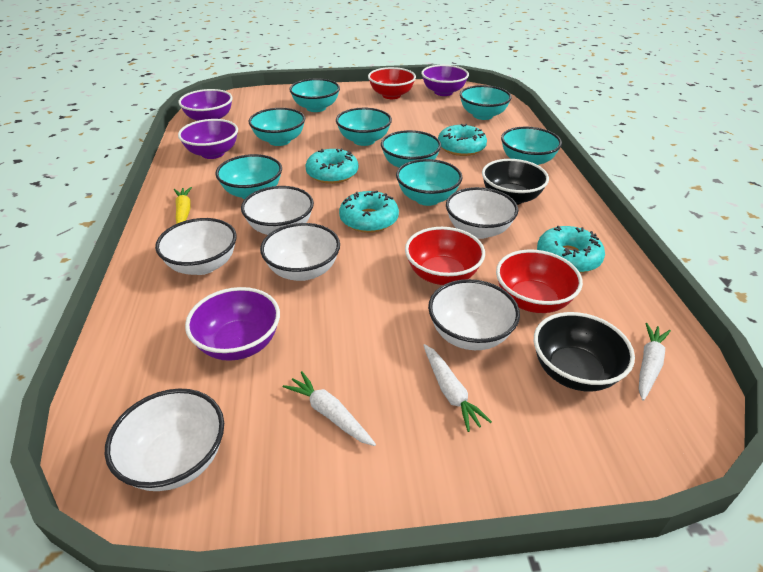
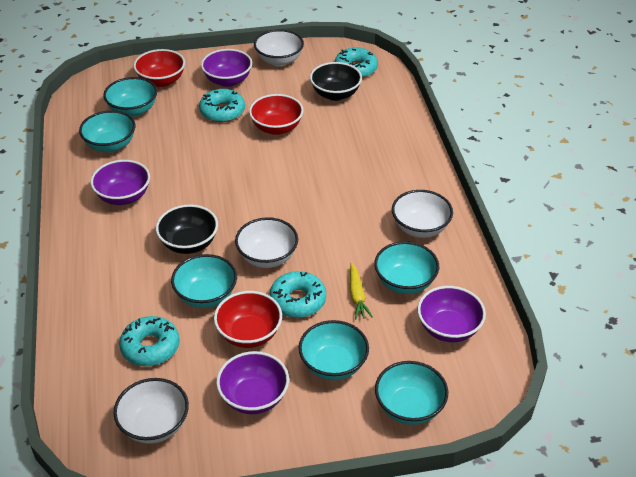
turquoise bowl: 8 -> 6
white bowl: 6 -> 4
white carrot: 3 -> 0

